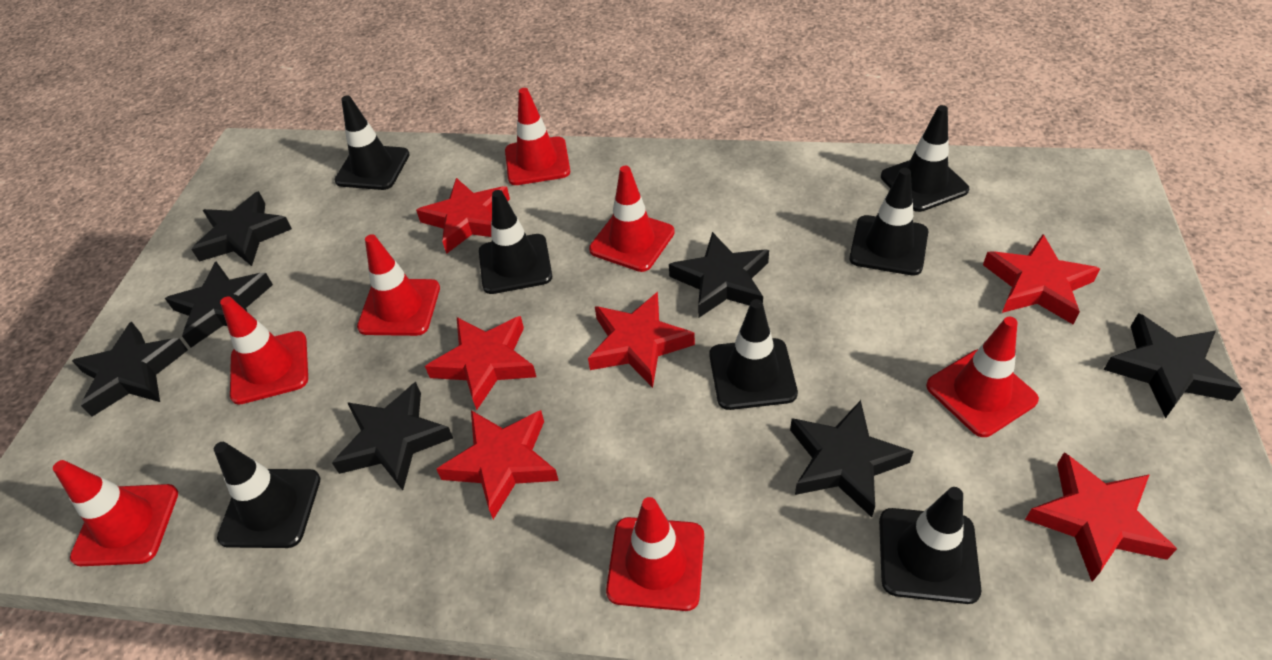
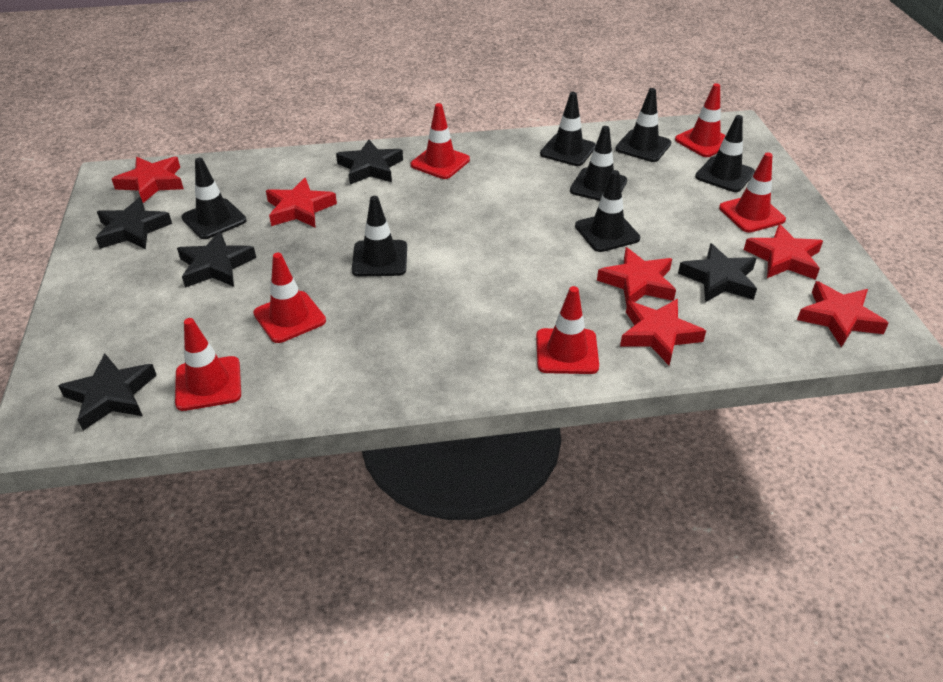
black star: 7 -> 5
red traffic cone: 7 -> 6

